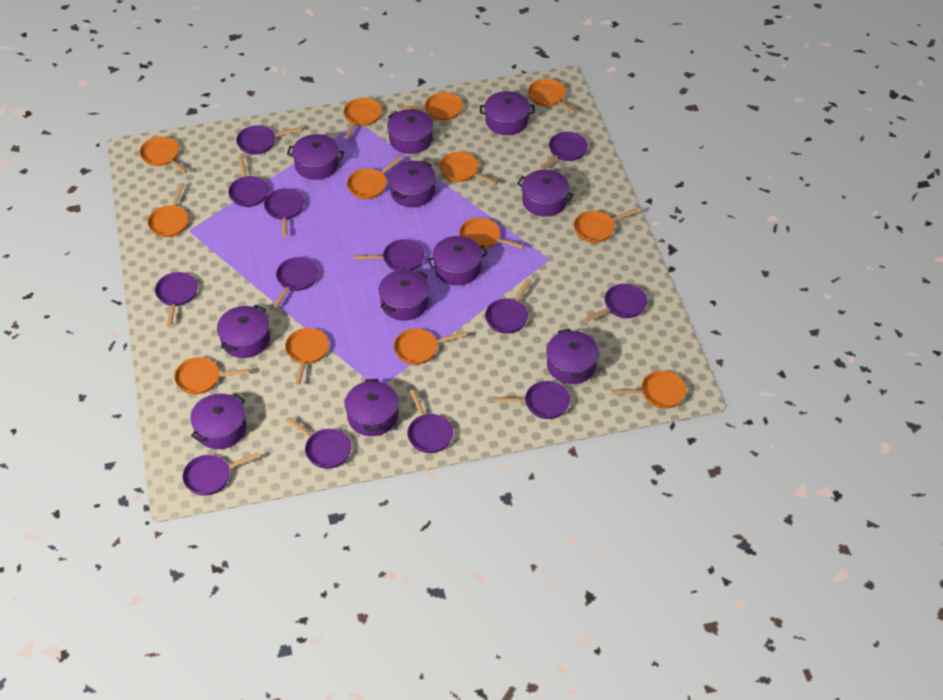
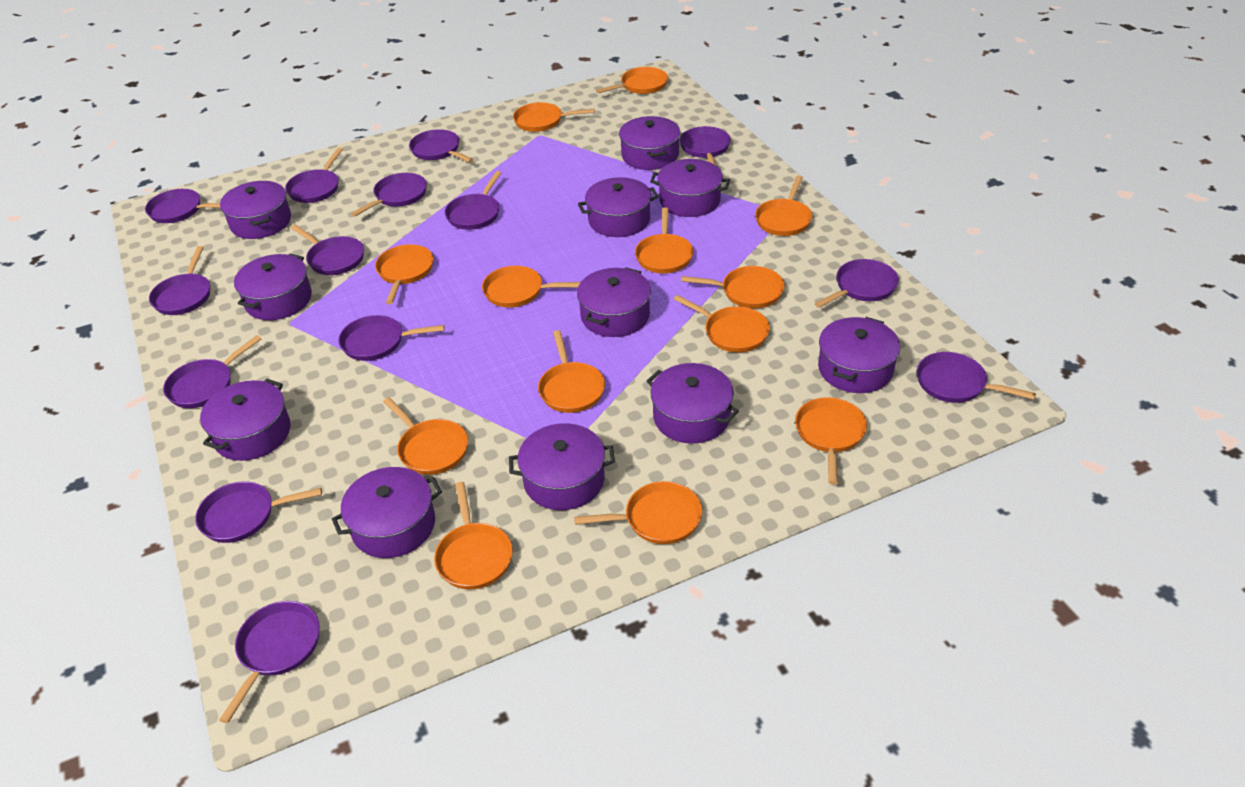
purple pan: 13 -> 14

